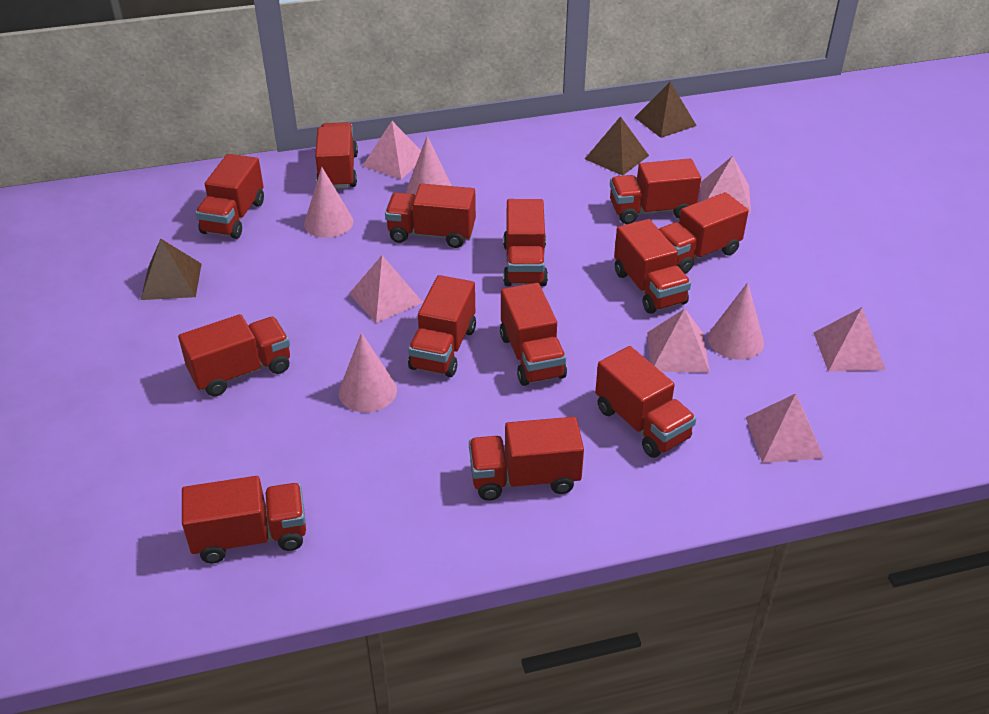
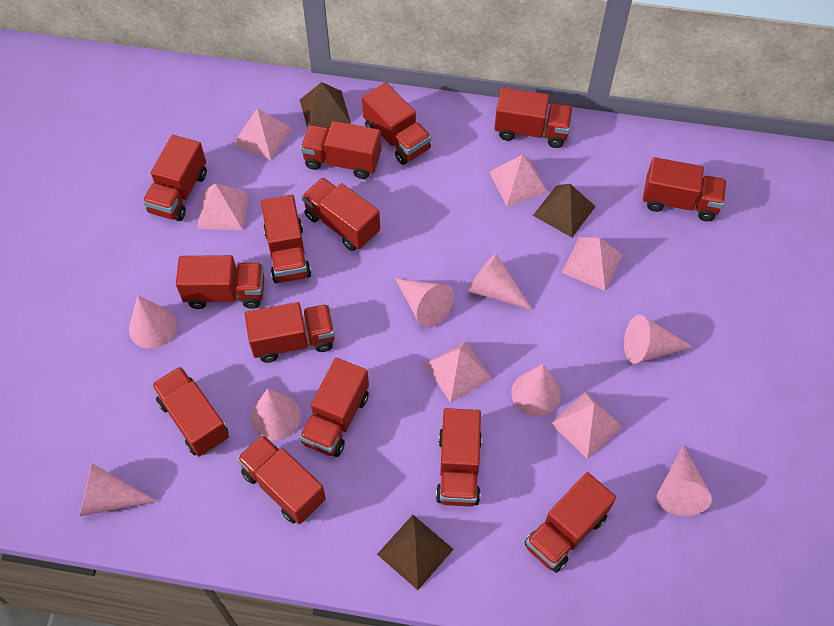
pink cone: 4 -> 8
red truck: 13 -> 14

